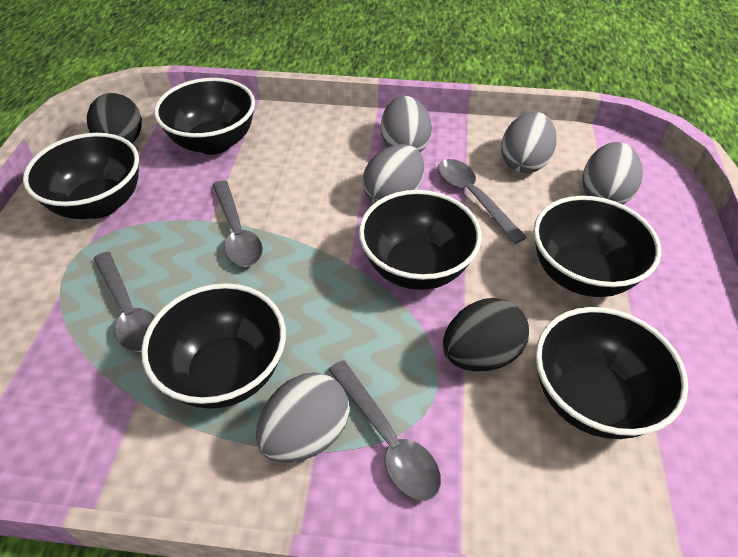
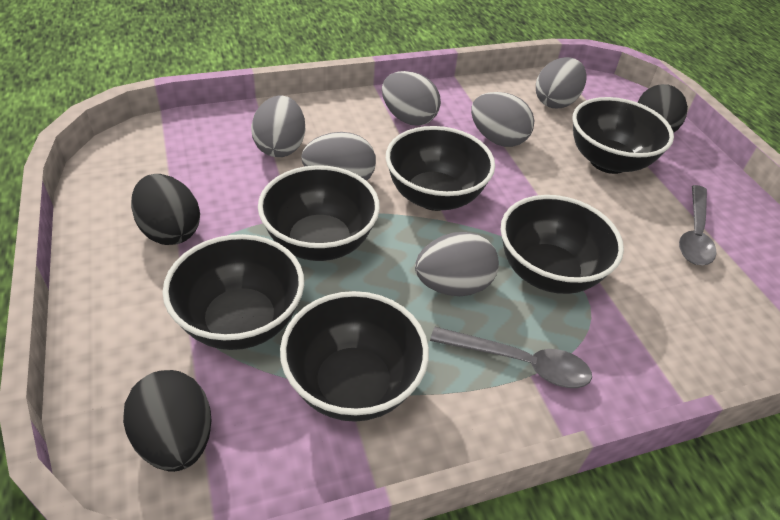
black egg: 2 -> 3
grey egg: 5 -> 6
grey spoon: 4 -> 2

